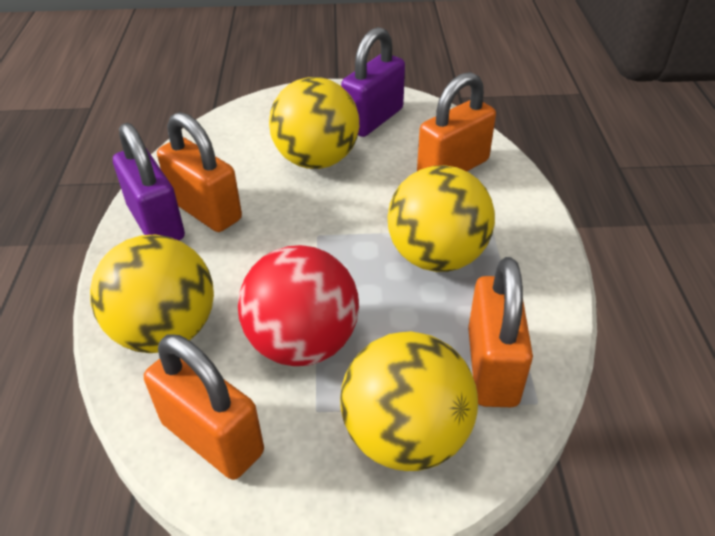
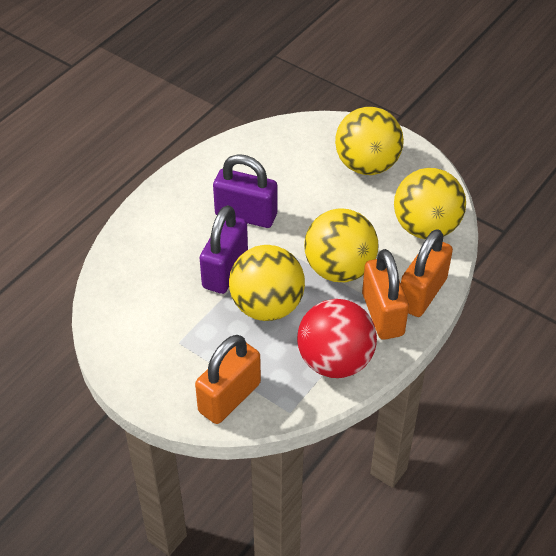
orange padlock: 4 -> 3

